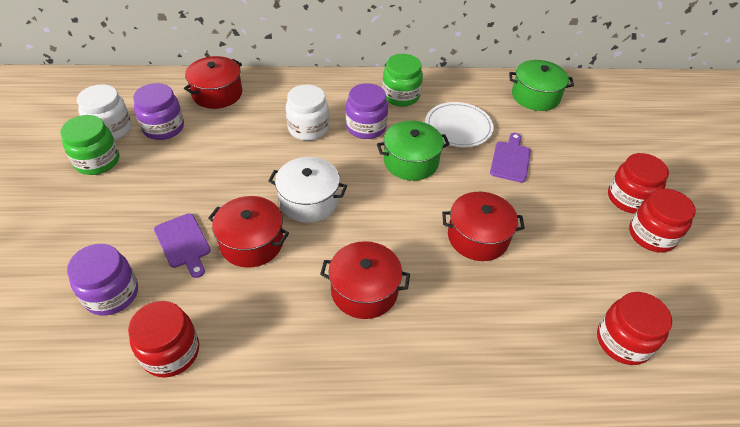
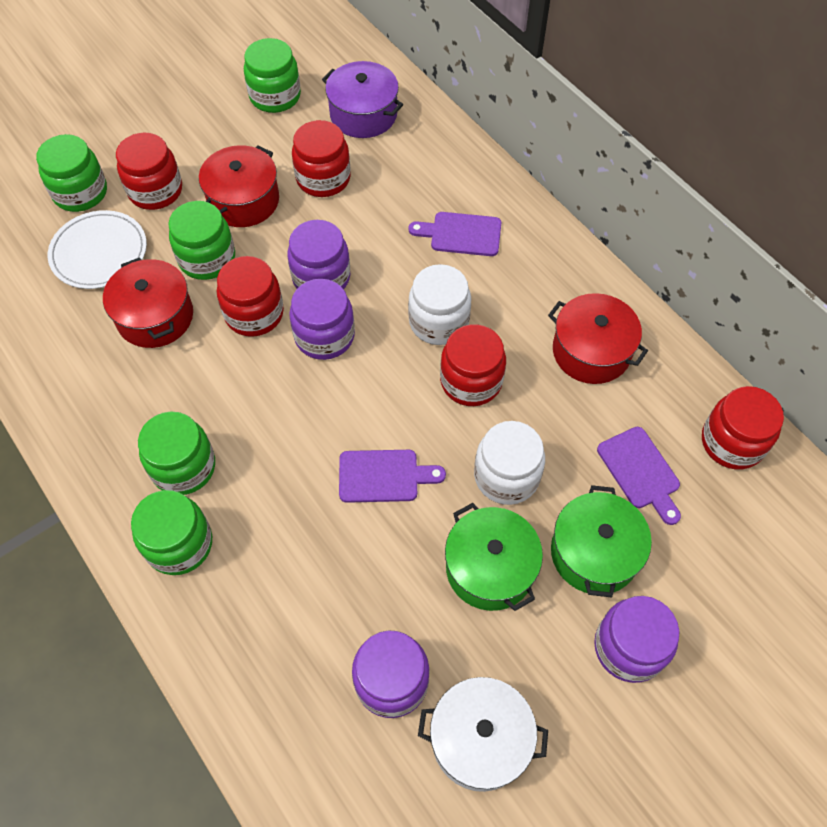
green jar: 2 -> 5
purple cutting board: 2 -> 3
purple jar: 3 -> 4
purple pot: 0 -> 1
red jar: 4 -> 5
red pot: 4 -> 3

